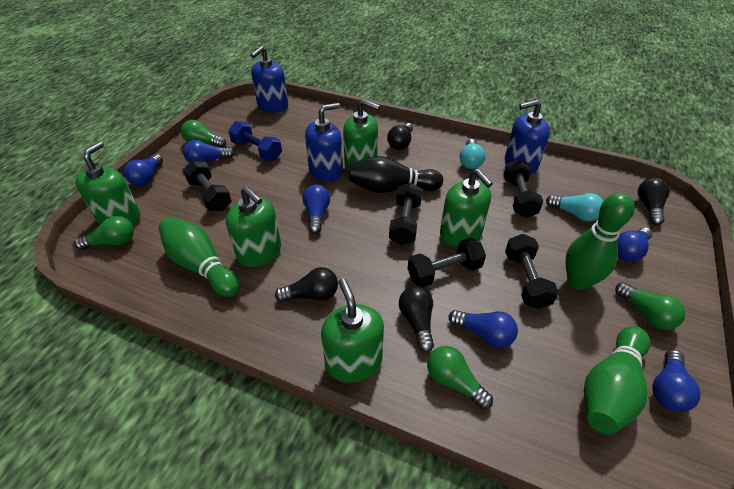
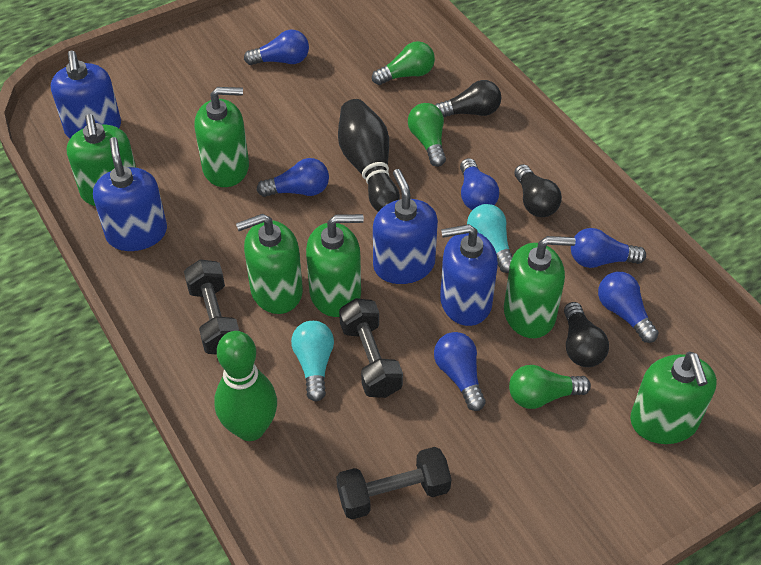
black dumbbell: 5 -> 3
black light bulb: 4 -> 3
blue dumbbell: 1 -> 0
blue soap dispenser: 3 -> 4
green bowling pin: 3 -> 1
green light bulb: 4 -> 3
green soap dispenser: 5 -> 6

